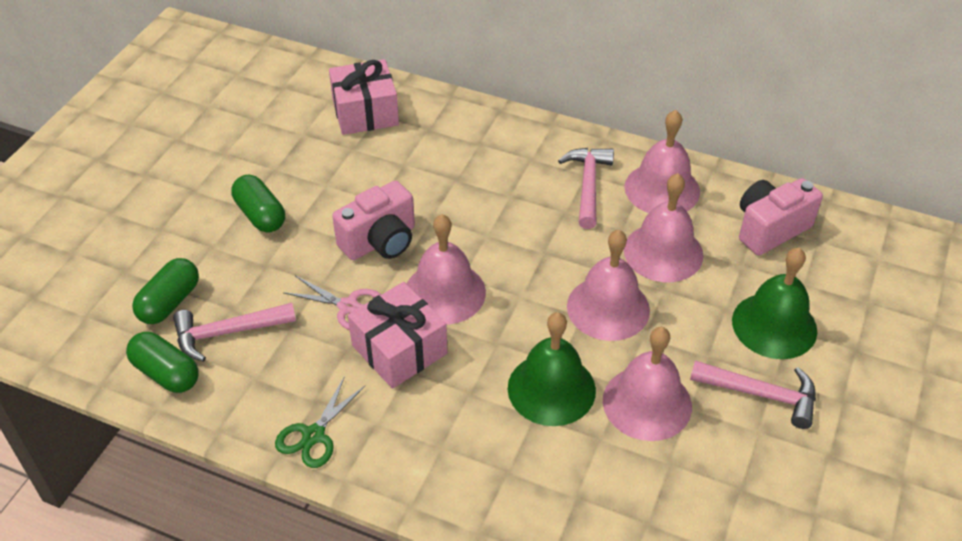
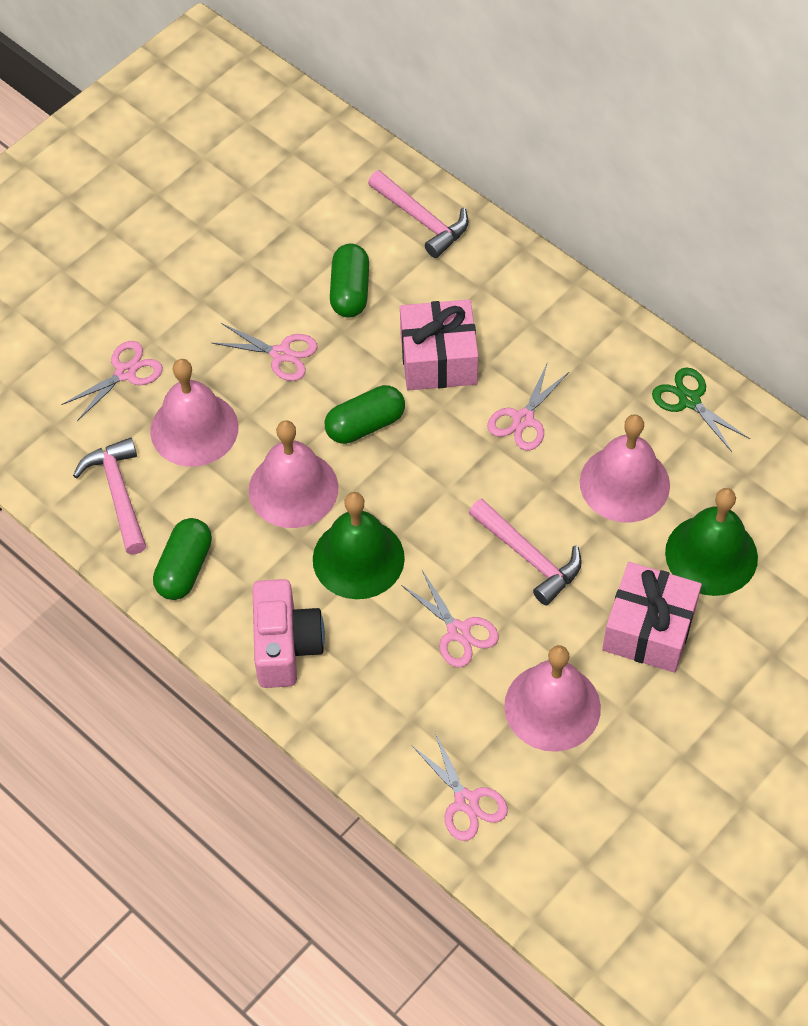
pink bell: 5 -> 4
pink camera: 2 -> 1
pink scissors: 1 -> 5

